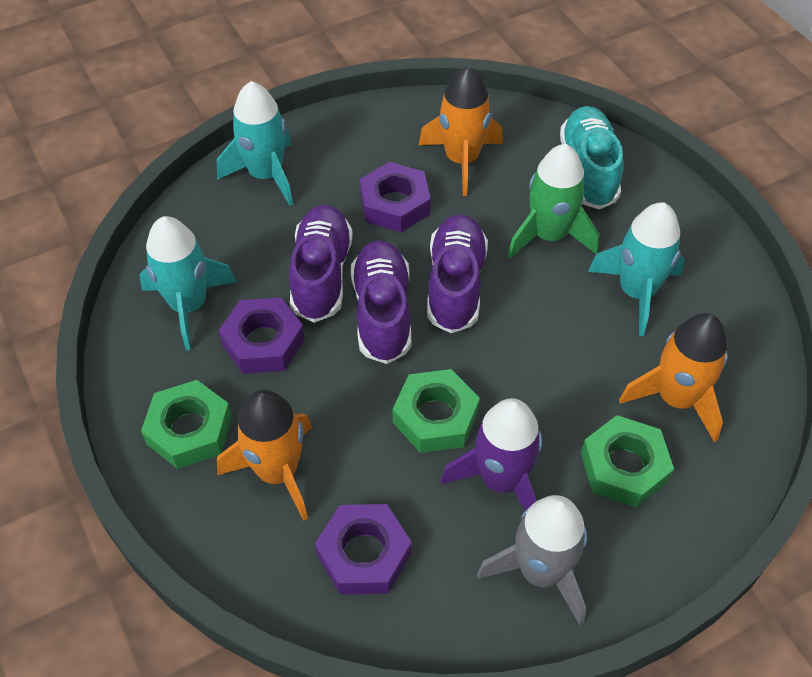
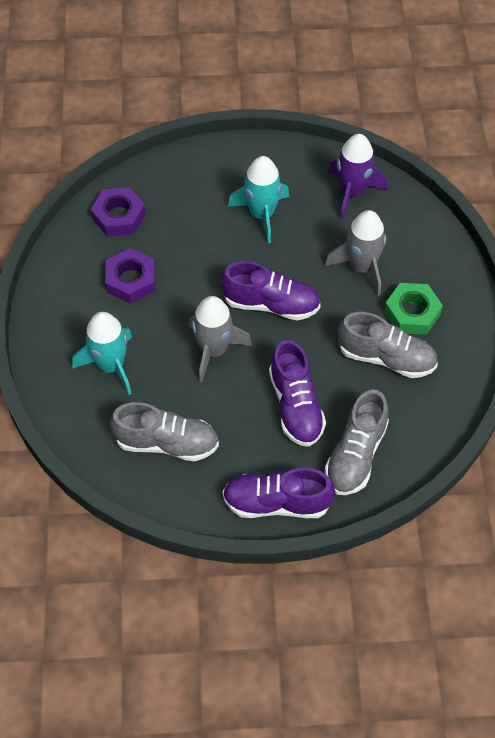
green nut: 3 -> 1
green rocket: 1 -> 0
grey rocket: 1 -> 2
grey shoe: 0 -> 3
orange rocket: 3 -> 0
purple nut: 3 -> 2
turquoise rocket: 3 -> 2
turquoise shoe: 1 -> 0

